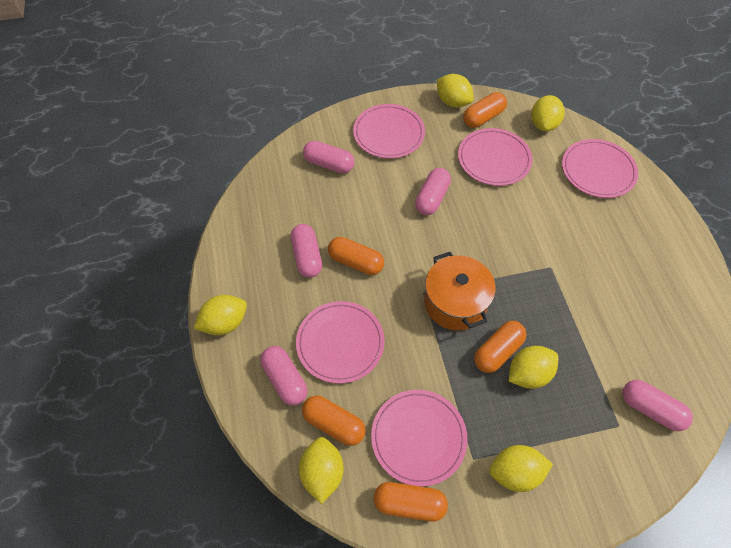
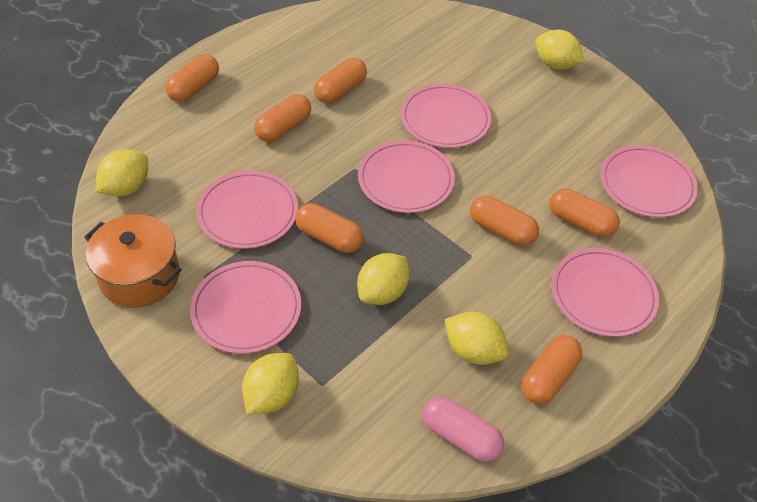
orange capsule: 5 -> 7
pink capsule: 5 -> 1
pink plate: 5 -> 6
yellow lemon: 6 -> 5

